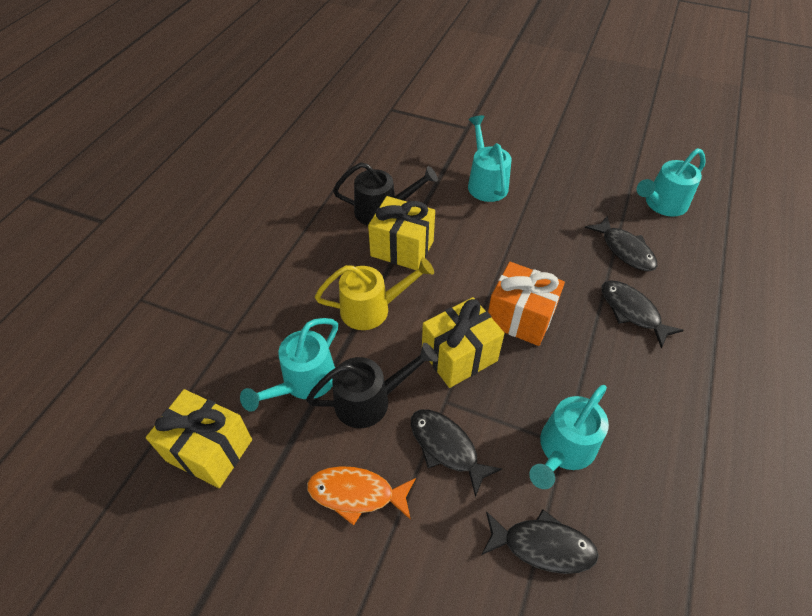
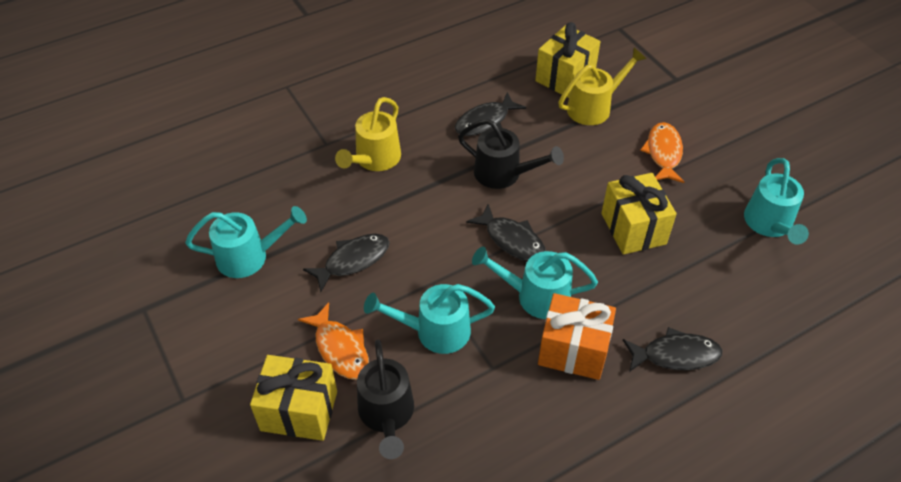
orange fish: 1 -> 2
yellow watering can: 1 -> 2

